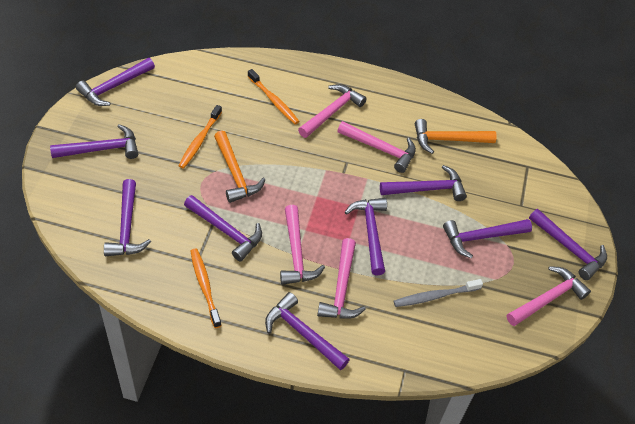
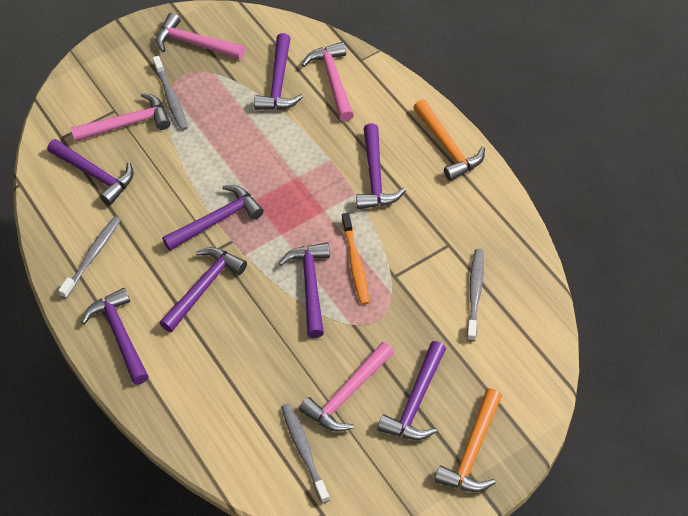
grey toothbrush: 1 -> 4
orange toothbrush: 3 -> 1
pink hammer: 5 -> 4
purple hammer: 9 -> 8

